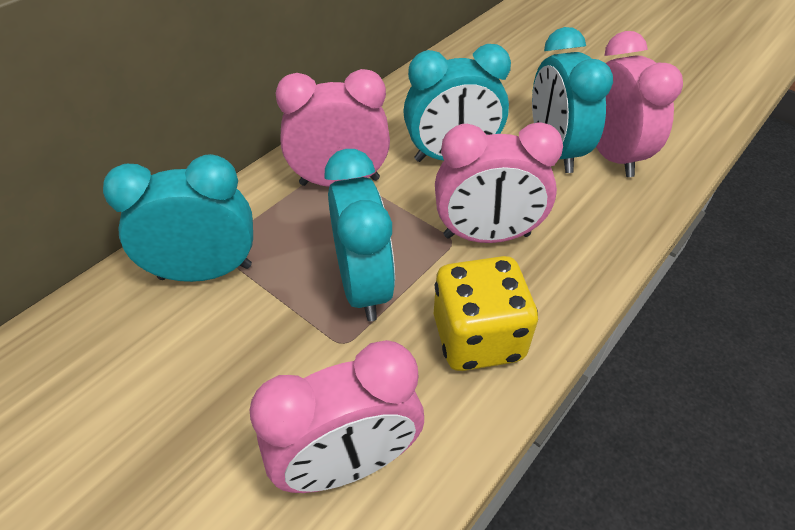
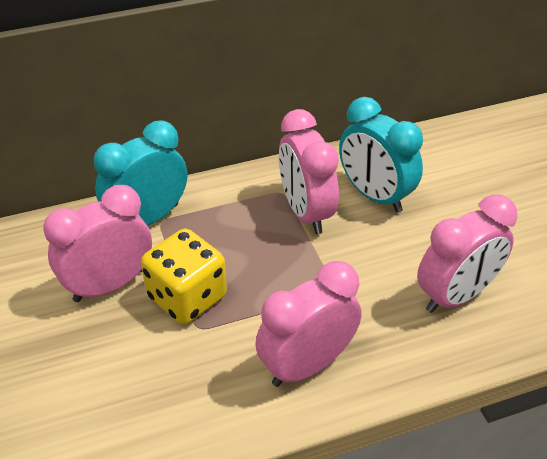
turquoise clock: 4 -> 2

